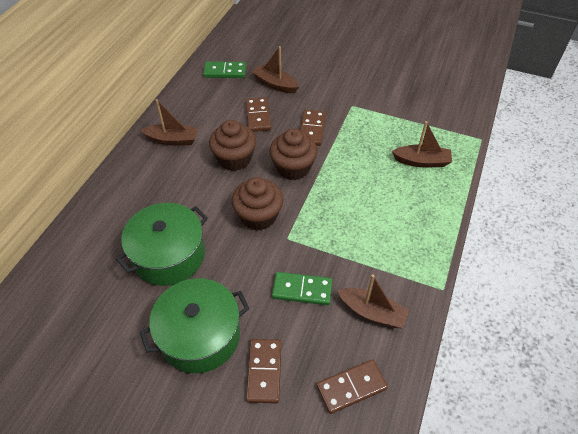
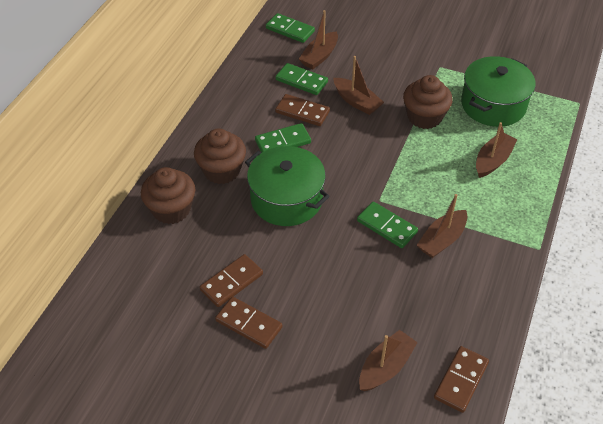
brown boat: 4 -> 5
green domino: 2 -> 4

